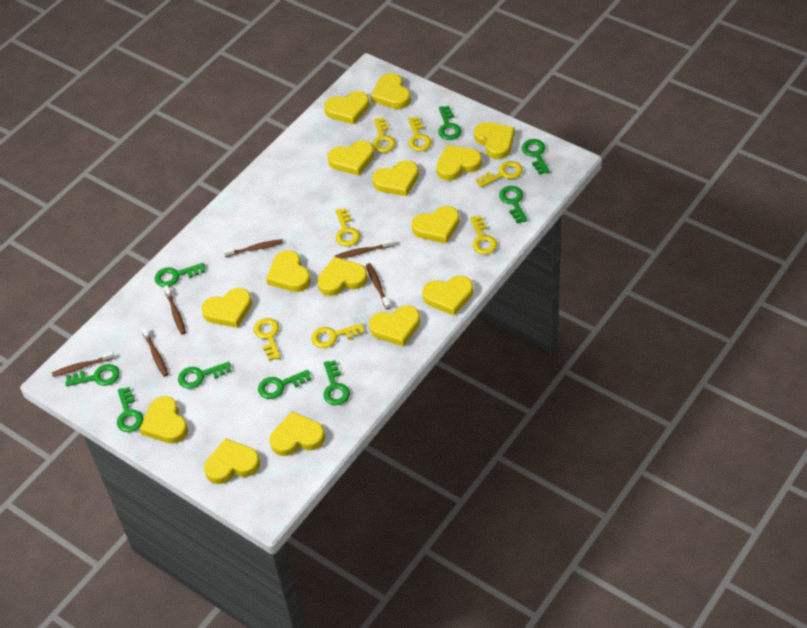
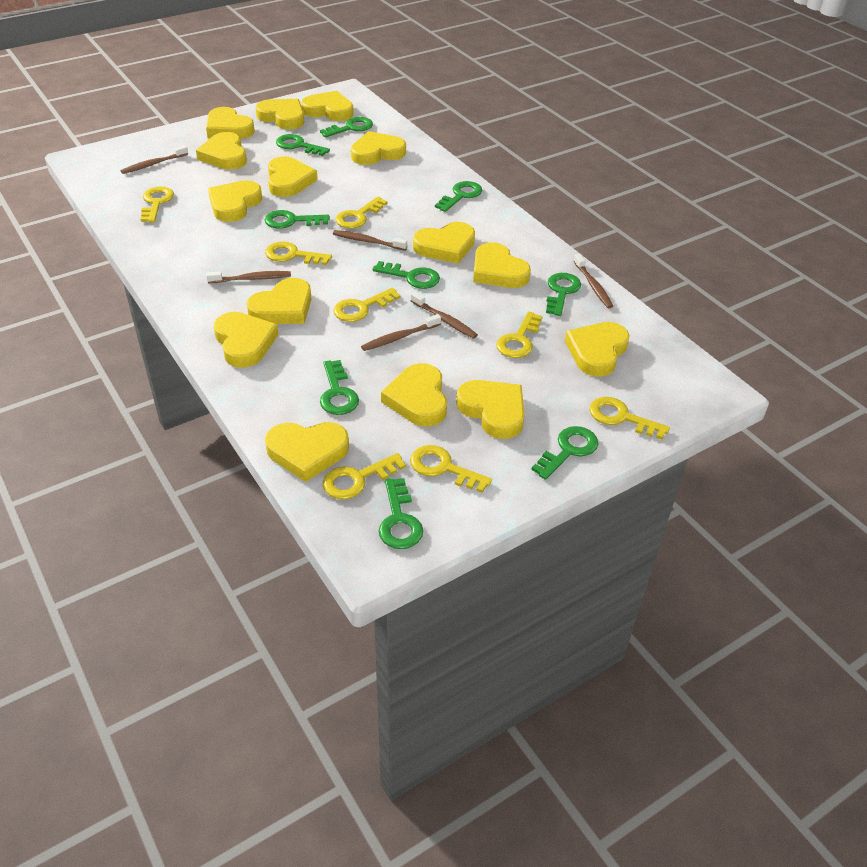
yellow key: 7 -> 8

